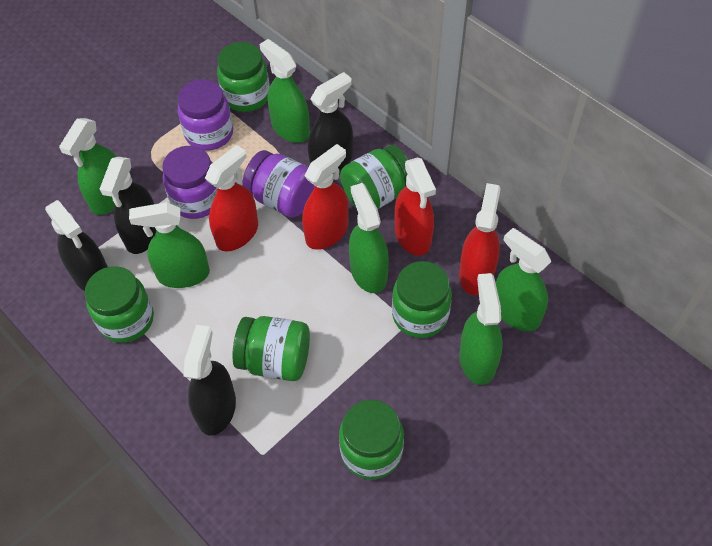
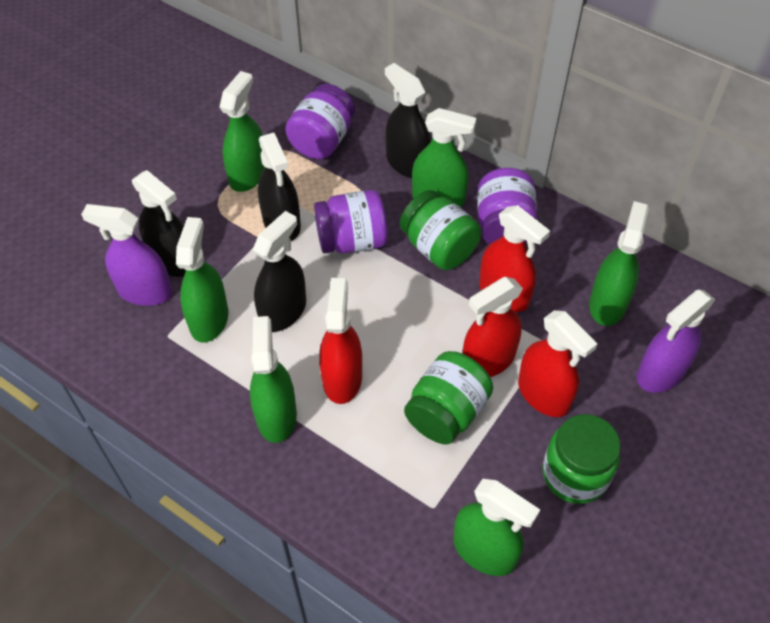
green jar: 6 -> 3
purple spray bottle: 0 -> 2

